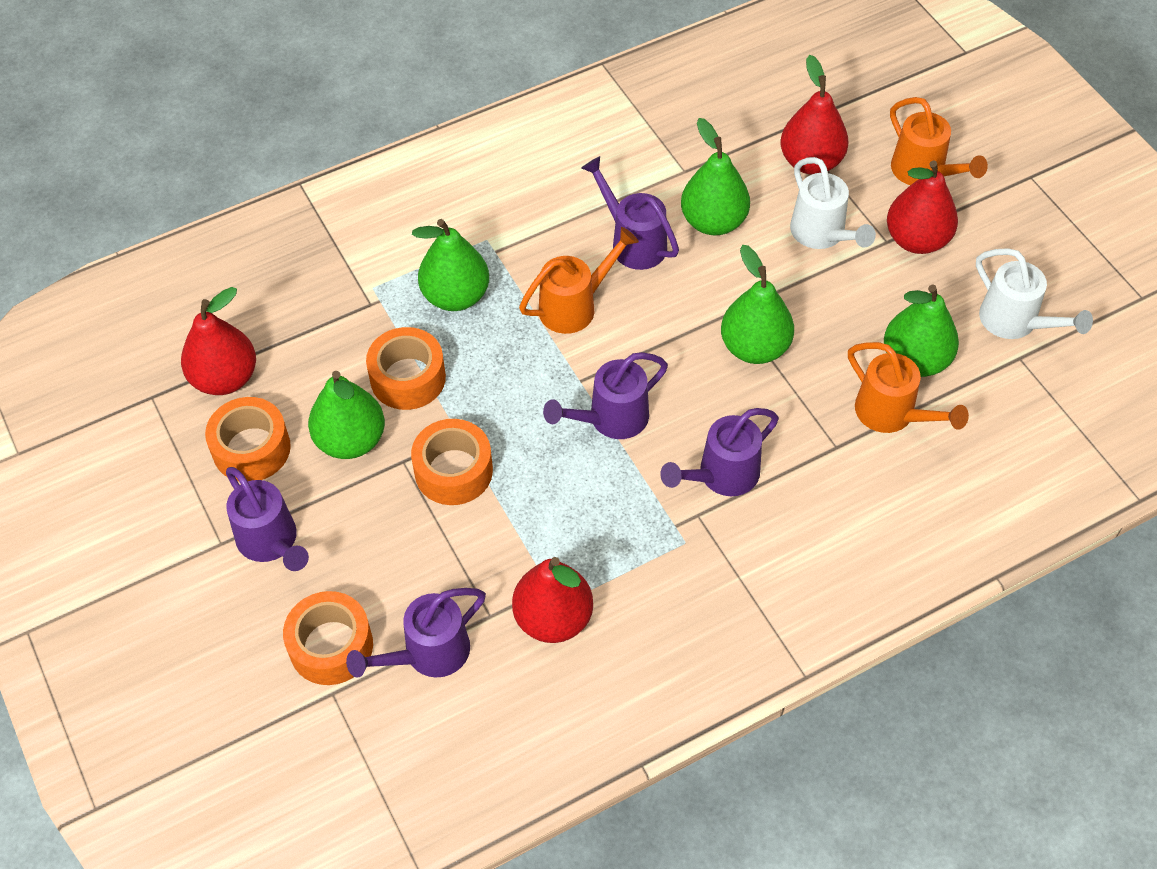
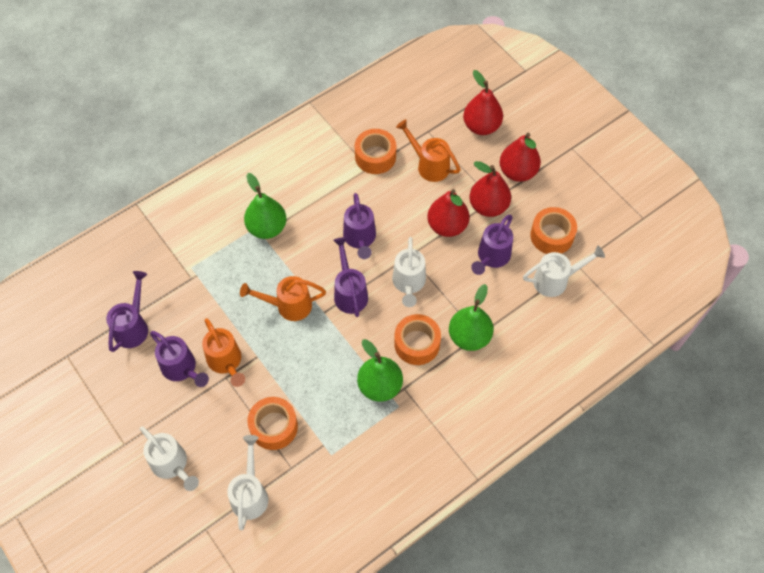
green pear: 5 -> 3
white watering can: 2 -> 4

